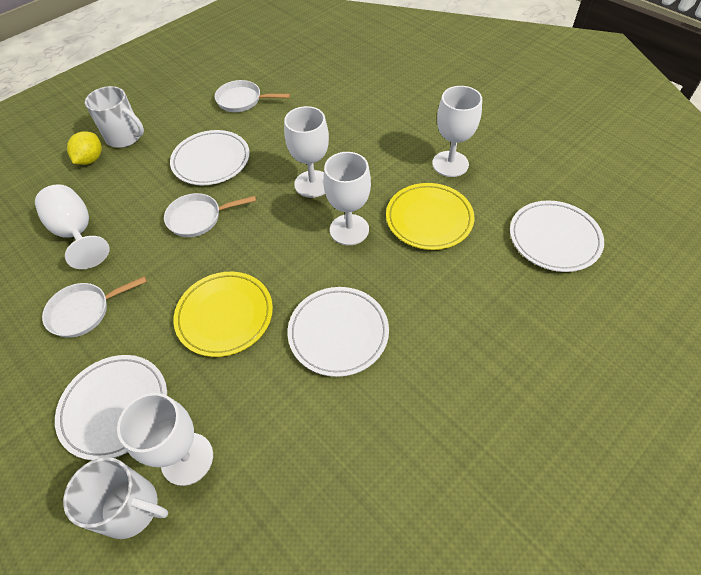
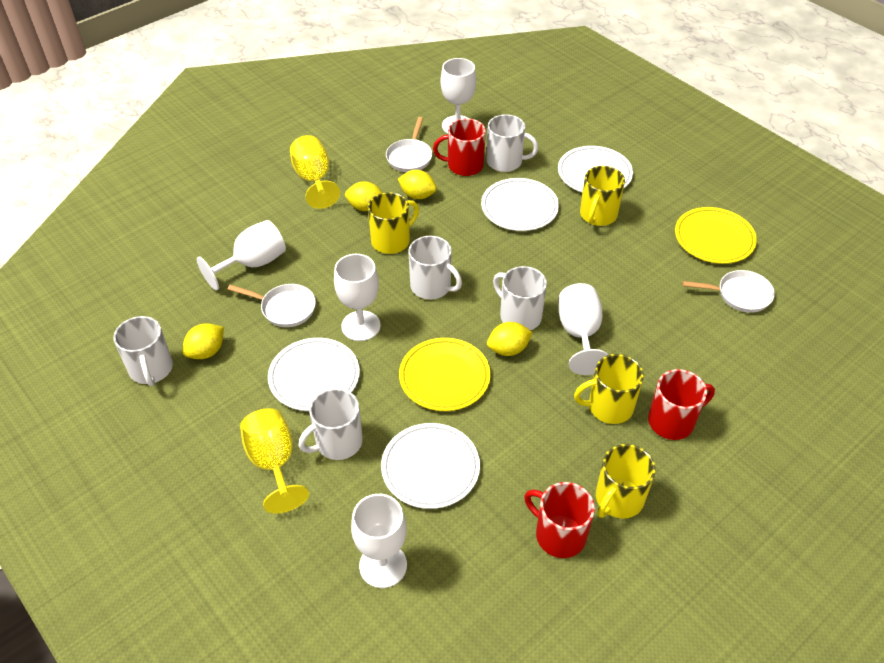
red mug: 0 -> 3
white mug: 2 -> 5
yellow goblet: 0 -> 2
yellow lemon: 1 -> 4
yellow mug: 0 -> 4

